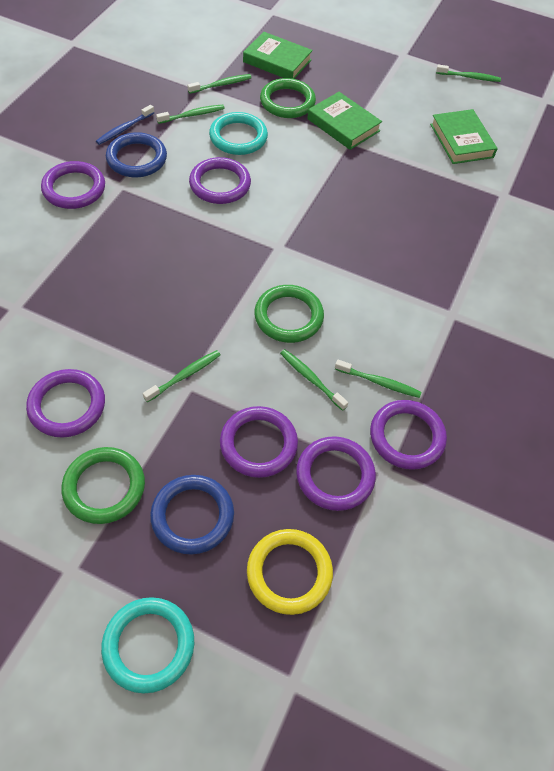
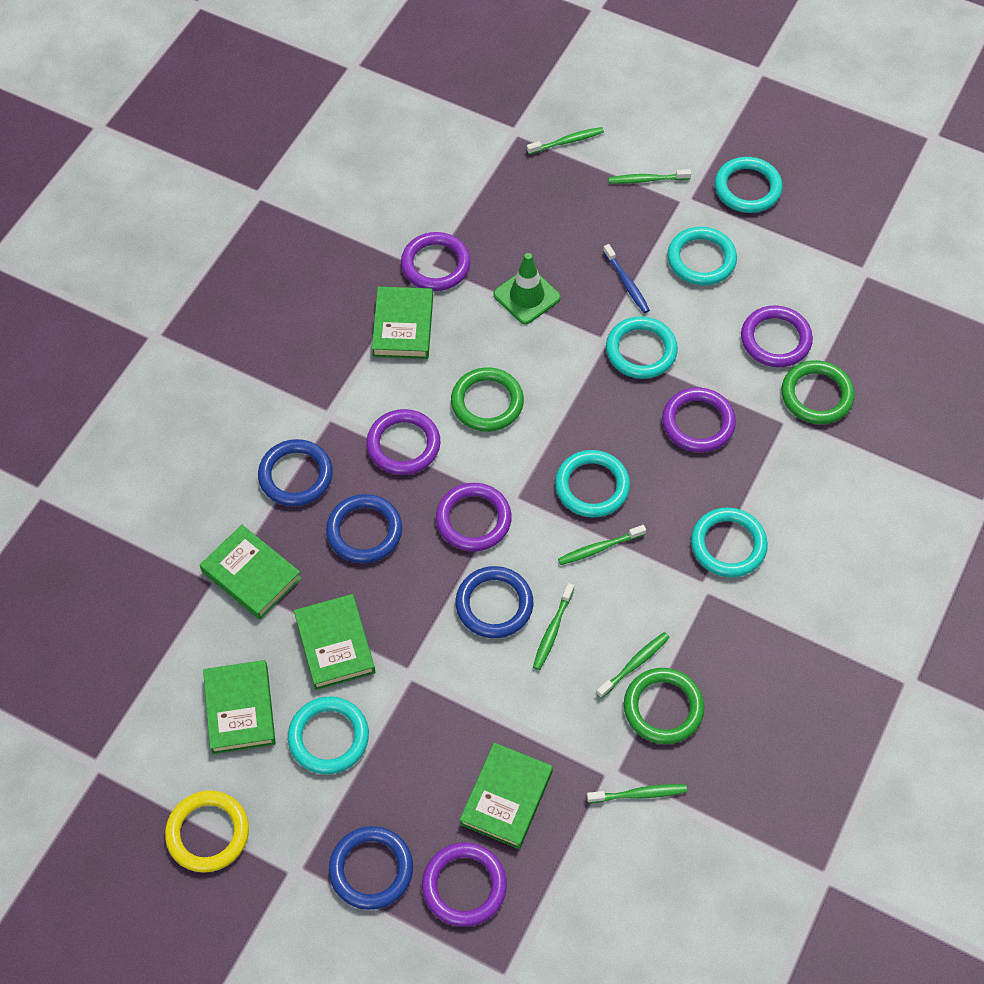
blue ring: 2 -> 4
green book: 3 -> 5
green traffic cone: 0 -> 1
turquoise ring: 2 -> 6

